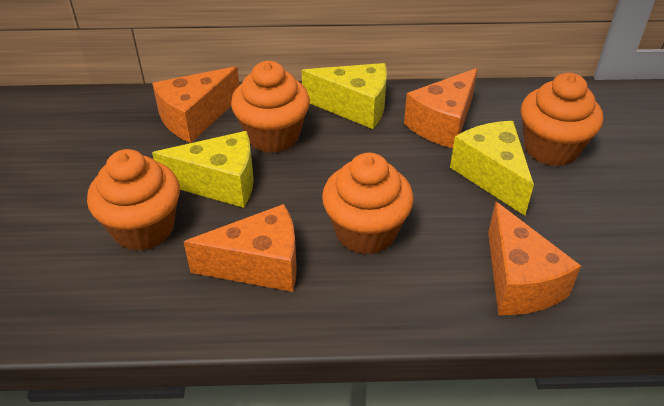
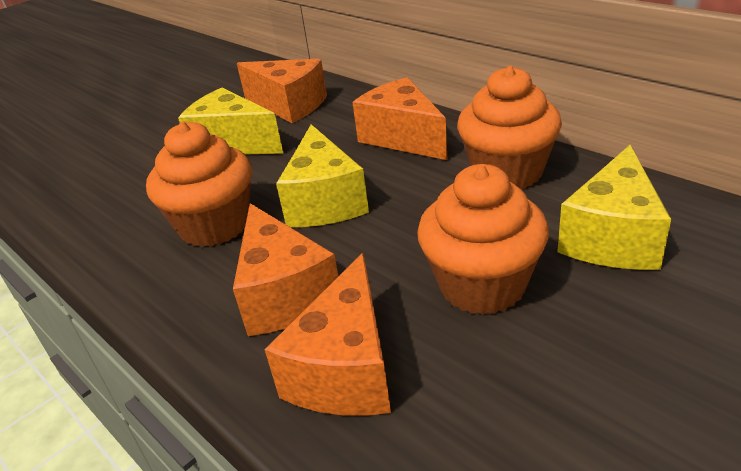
orange cupcake: 4 -> 3

